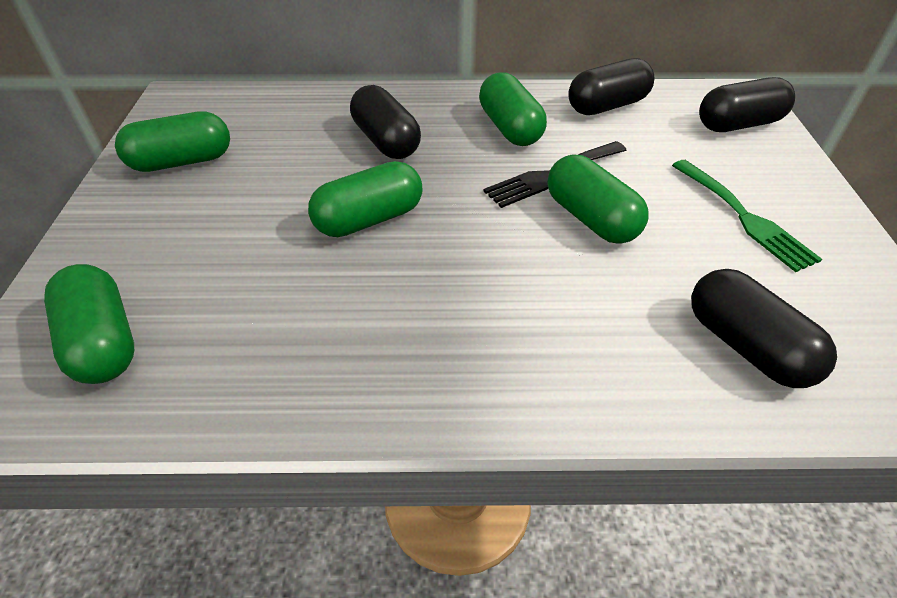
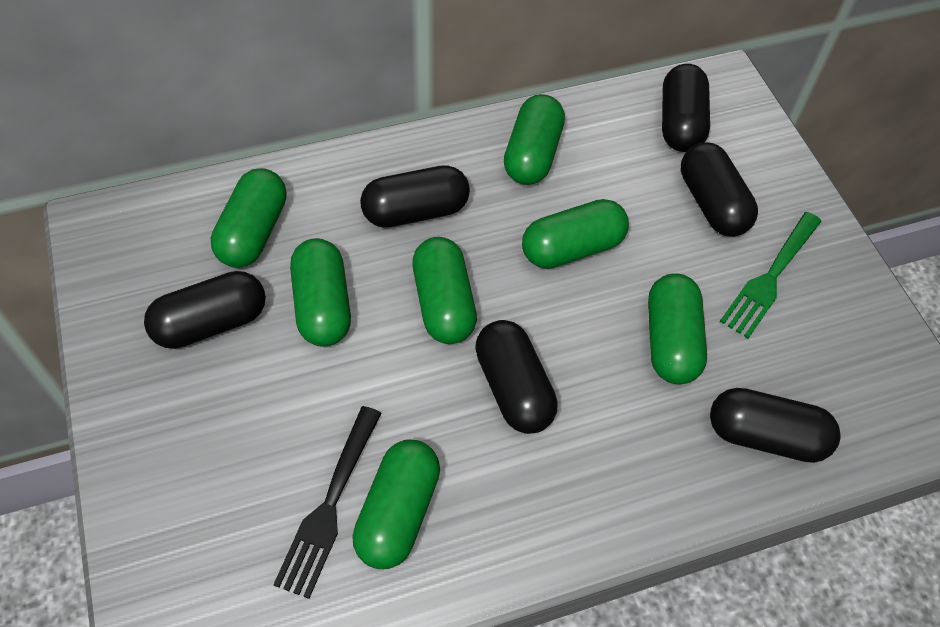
black capsule: 4 -> 6
green capsule: 5 -> 7

